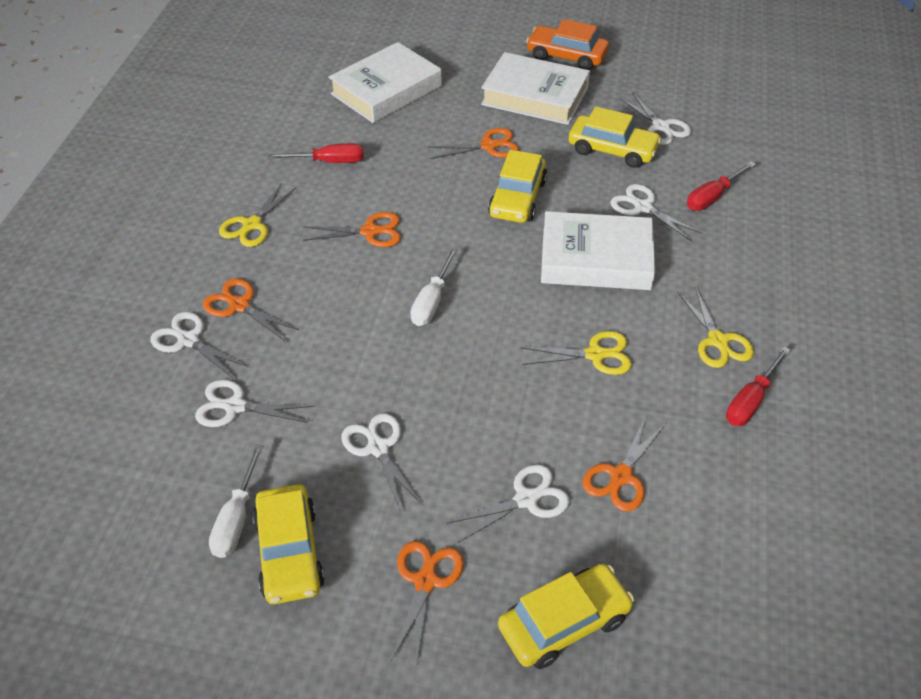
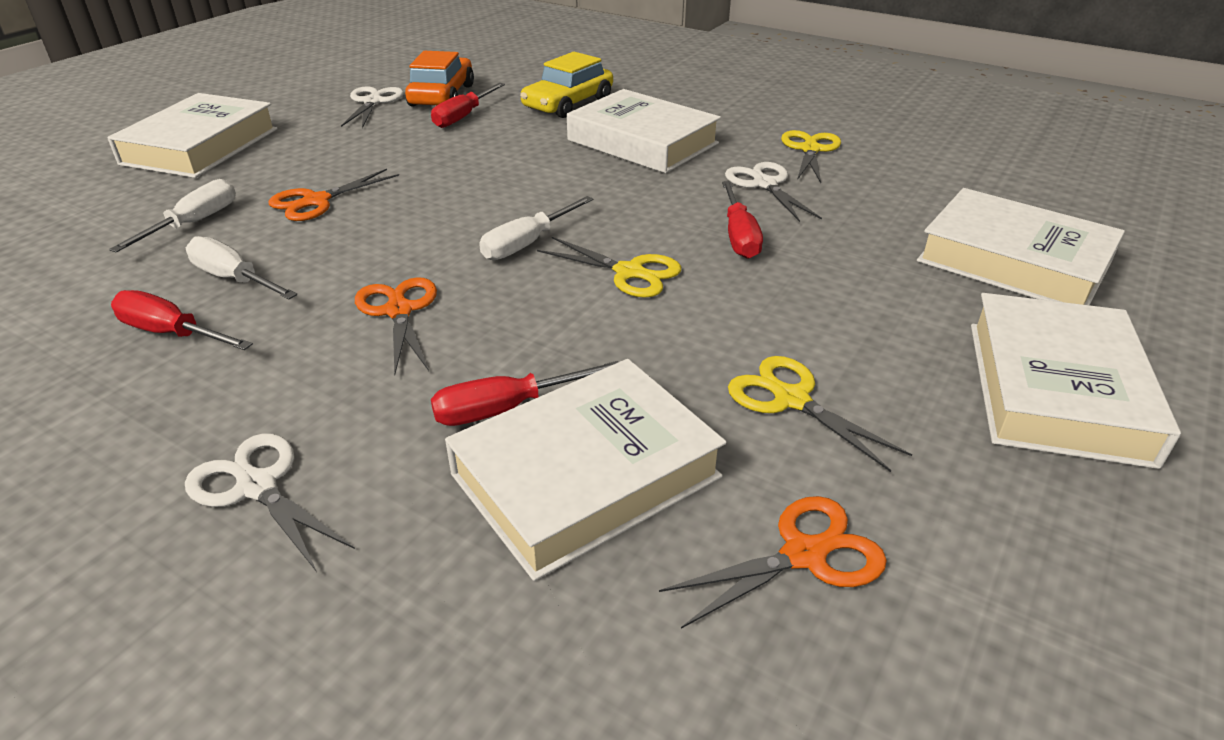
orange scissors: 5 -> 3
red screwdriver: 3 -> 4
white book: 3 -> 5
white scissors: 6 -> 3
white screwdriver: 2 -> 3
yellow car: 4 -> 1

